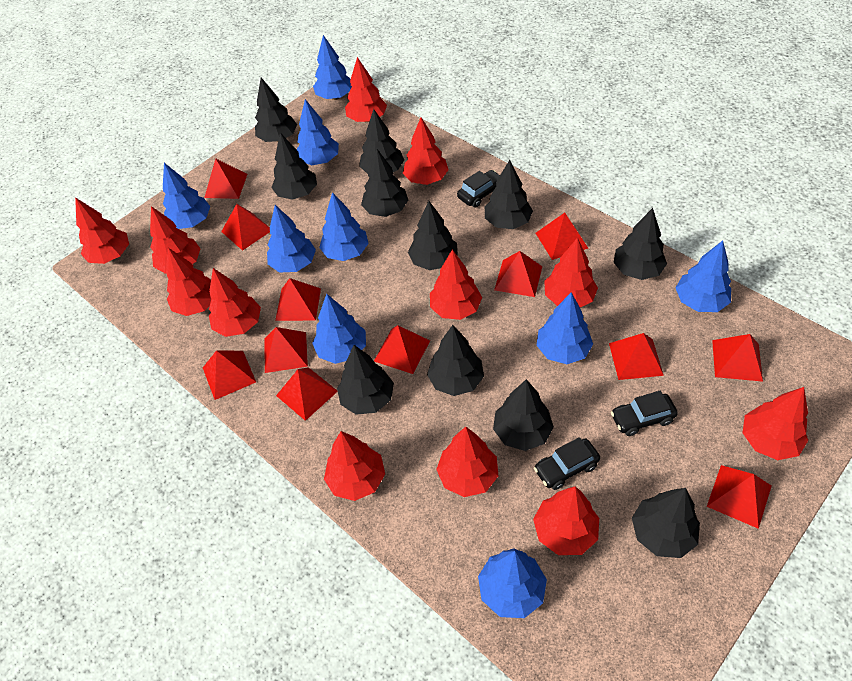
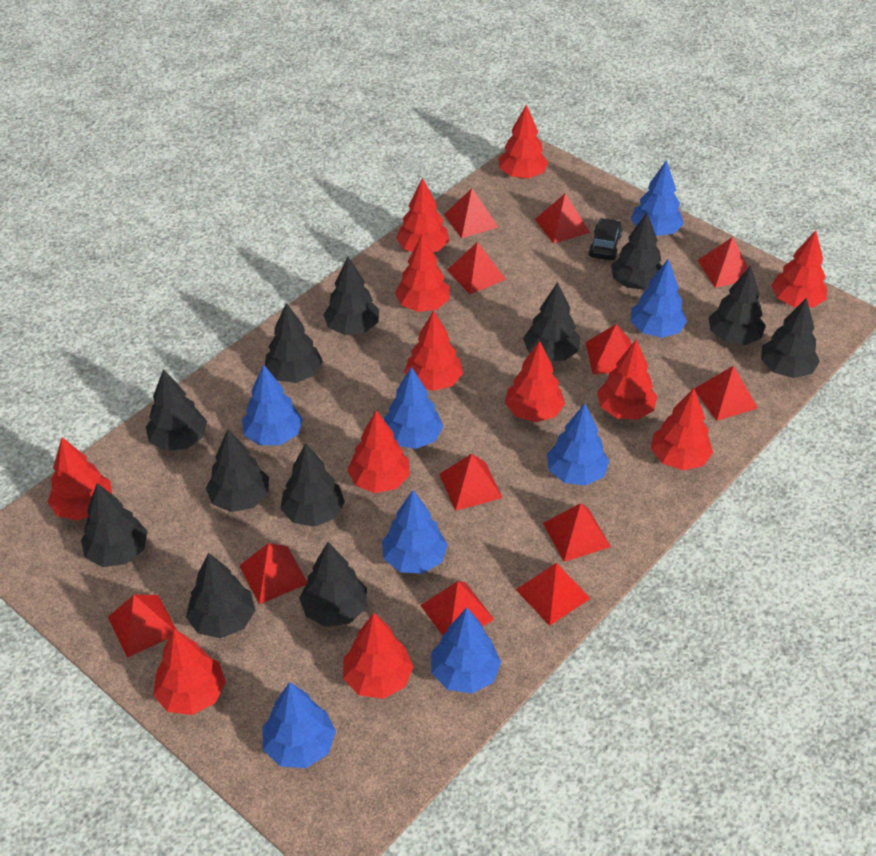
black car: 3 -> 1
black tree: 11 -> 12
blue tree: 9 -> 8

